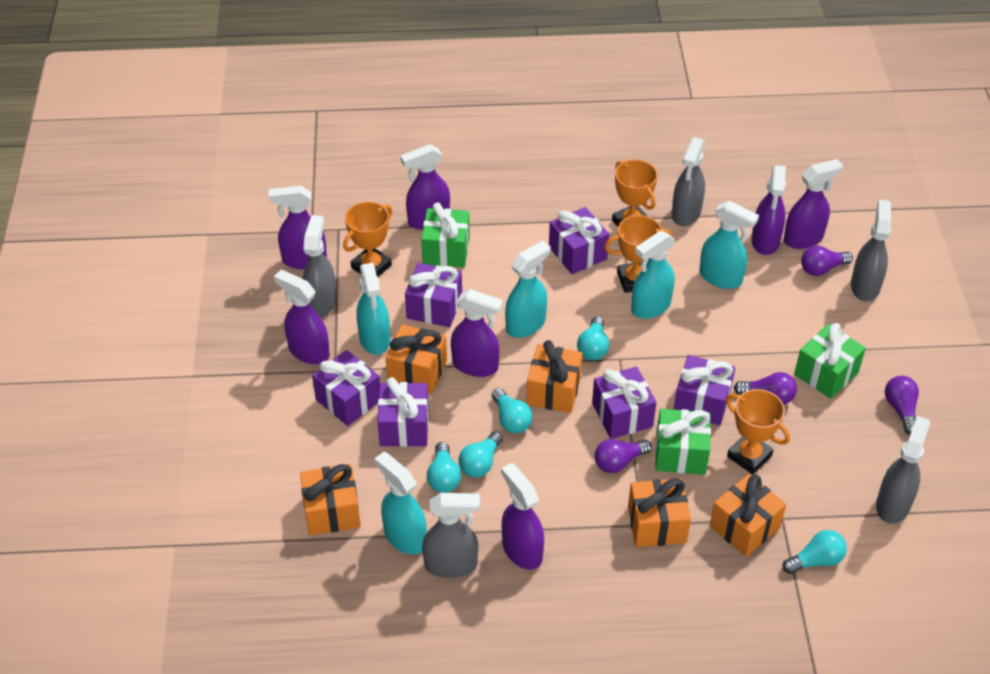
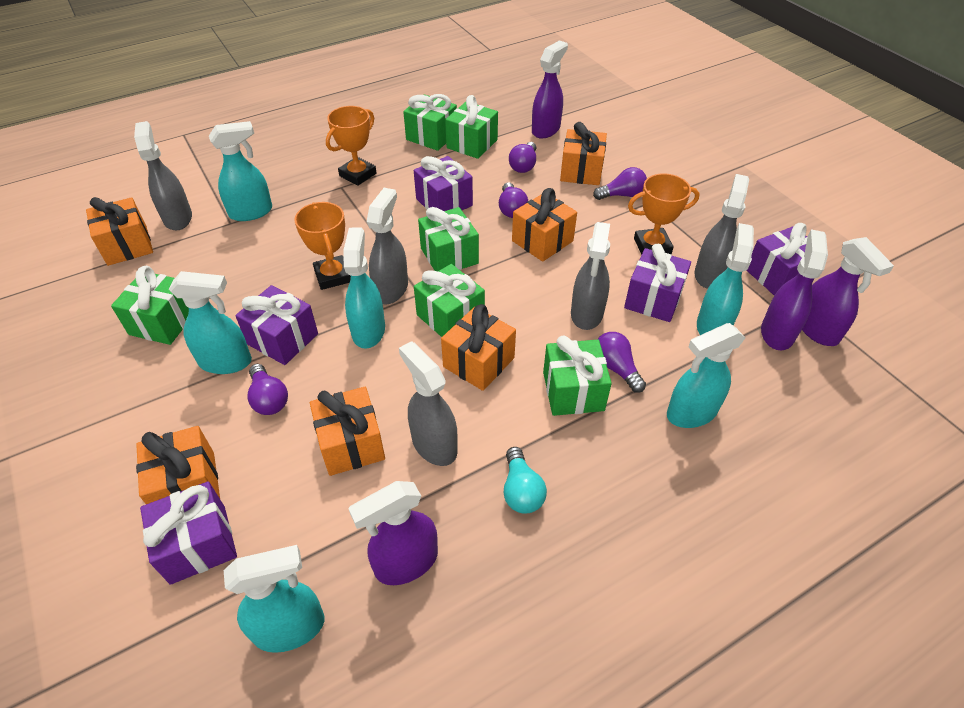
green gift: 3 -> 6
orange gift: 5 -> 6
orange trophy: 4 -> 3
purple gift: 6 -> 5
purple light bulb: 4 -> 5
purple spray bottle: 7 -> 4
turquoise light bulb: 5 -> 1
turquoise spray bottle: 5 -> 6

